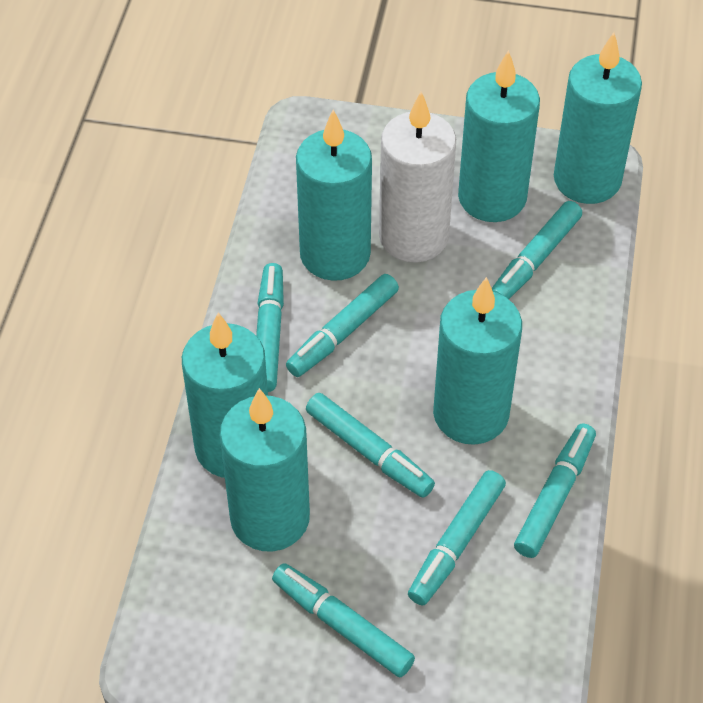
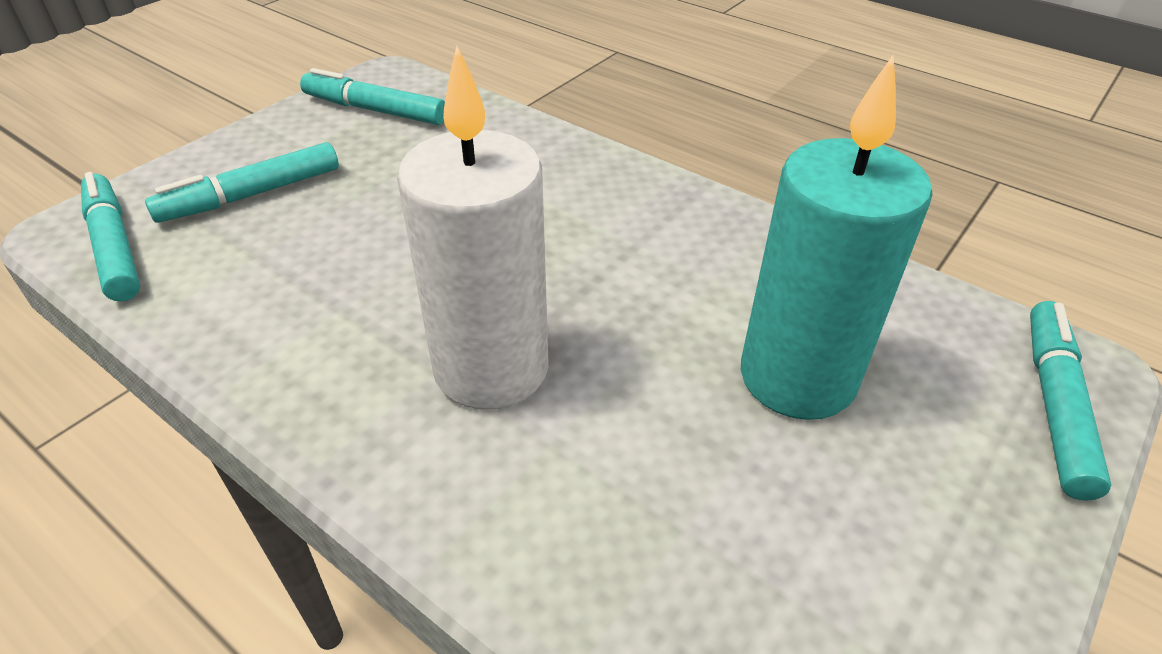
turquoise candle: 6 -> 1
turquoise marker: 7 -> 4

